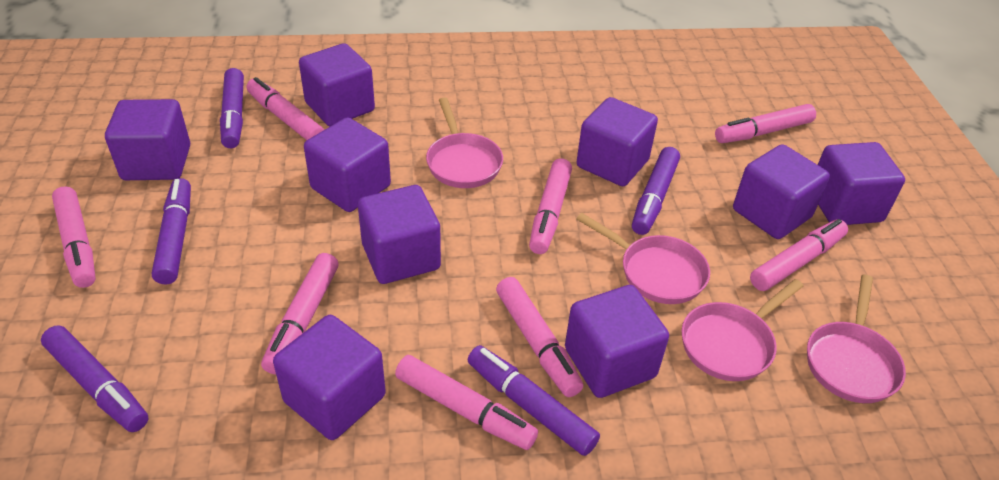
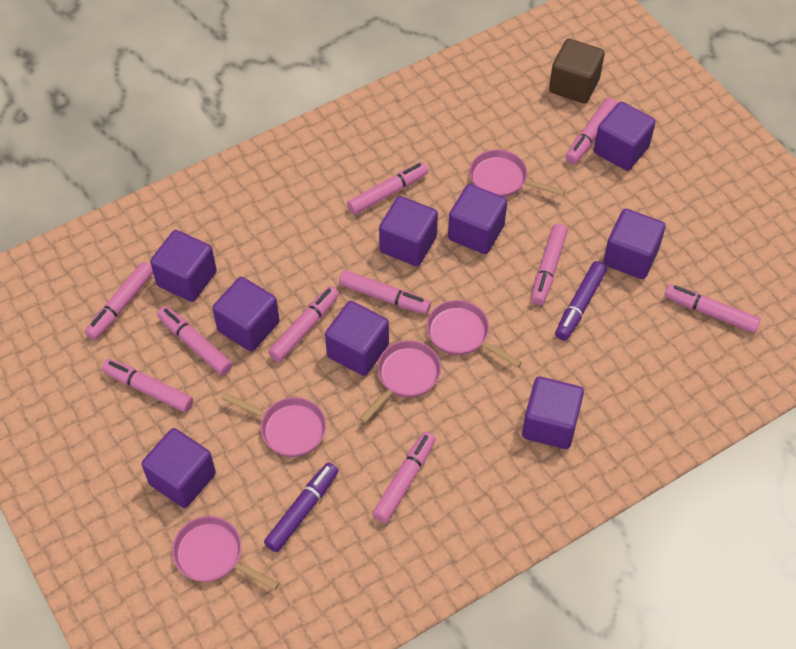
brown cube: 0 -> 1
pink marker: 8 -> 10
pink pan: 4 -> 5
purple marker: 5 -> 2

